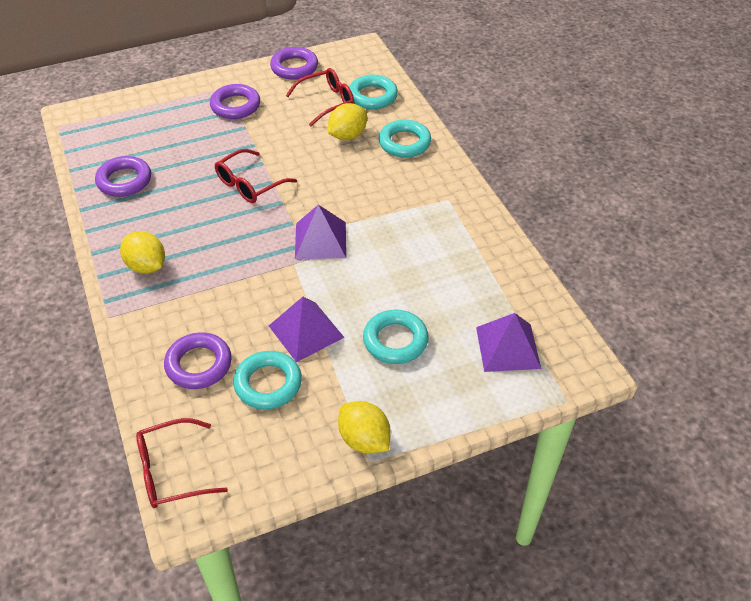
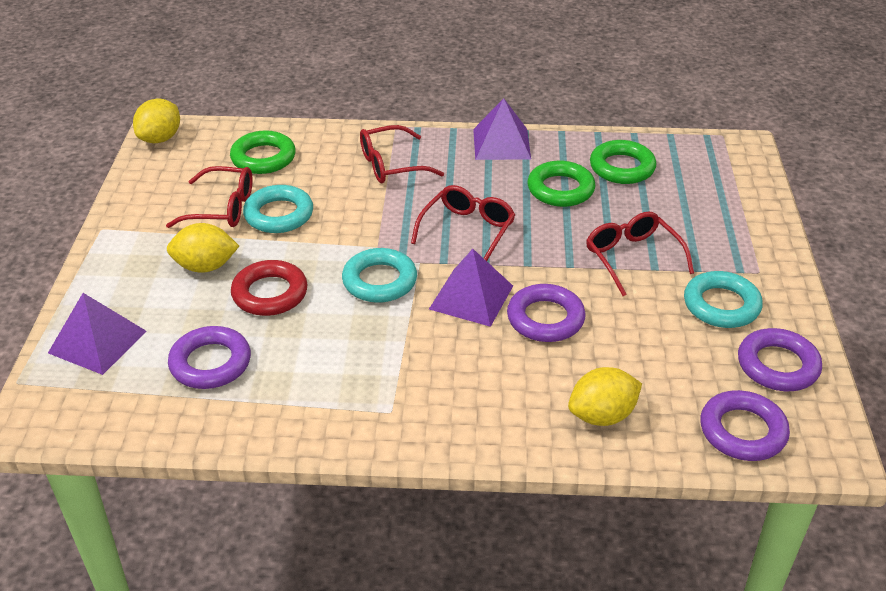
green ring: 0 -> 3
red glasses: 3 -> 4
red ring: 0 -> 1
turquoise ring: 4 -> 3

